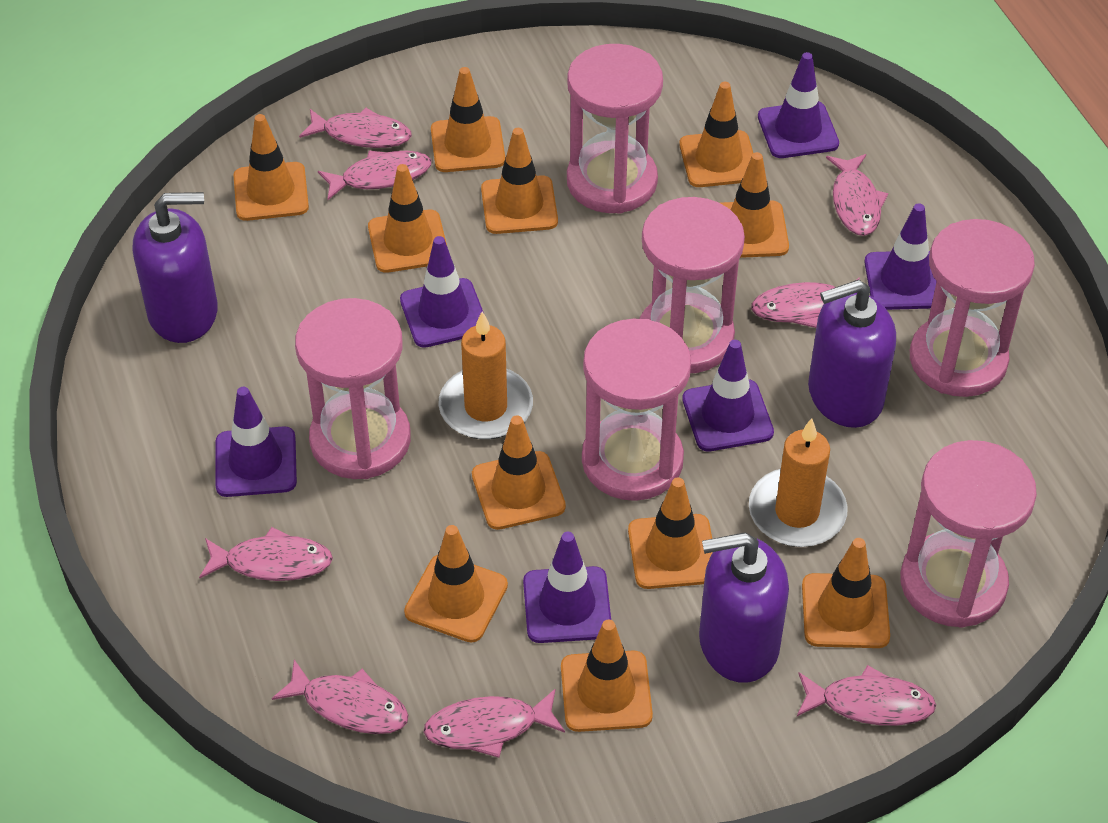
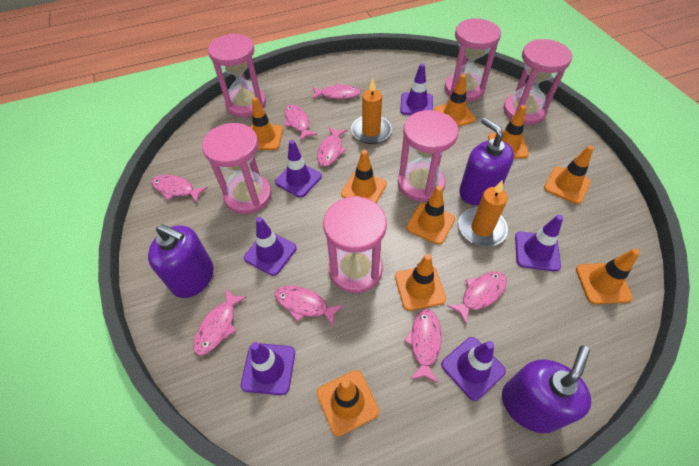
orange traffic cone: 11 -> 9

